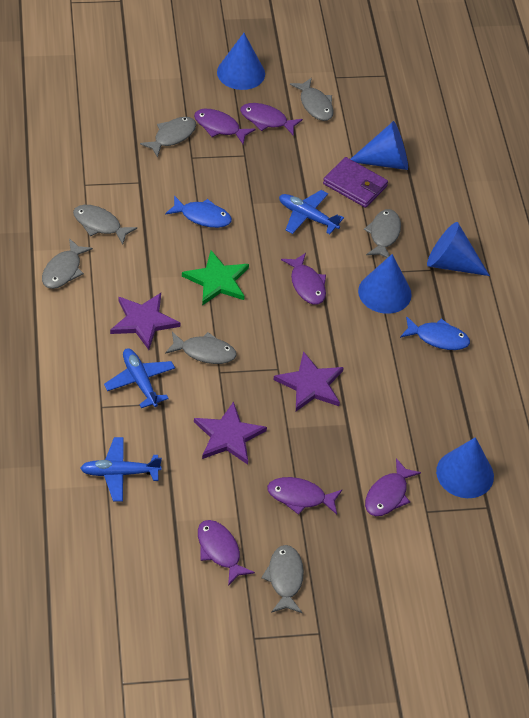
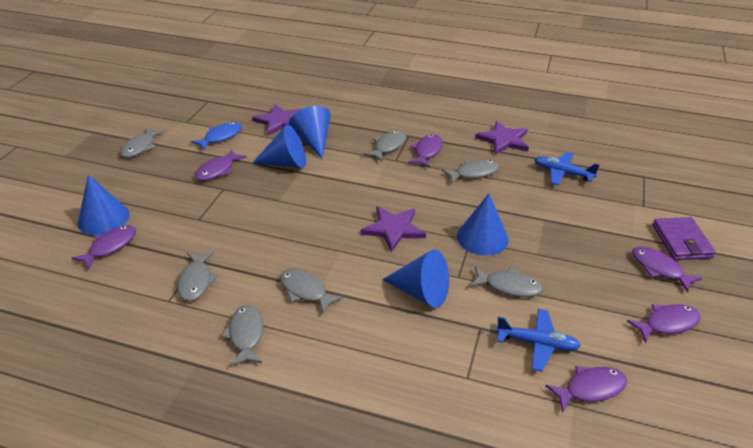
blue fish: 2 -> 1
blue plane: 3 -> 2
green star: 1 -> 0

